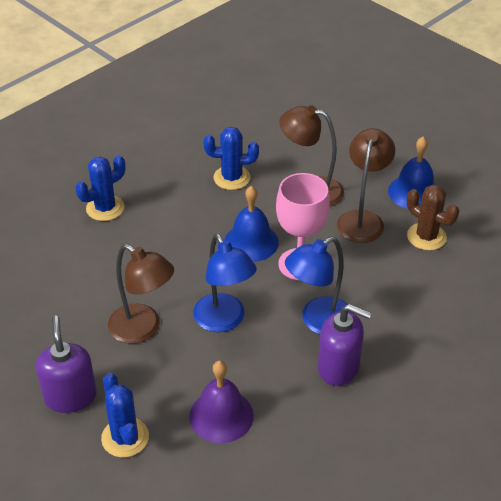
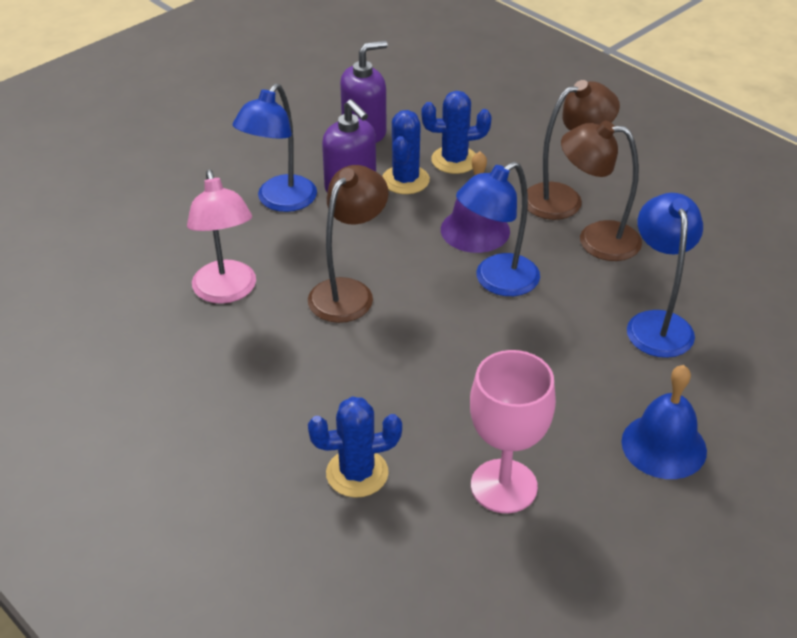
blue bell: 2 -> 1
blue lamp: 2 -> 3
brown cactus: 1 -> 0
pink lamp: 0 -> 1

